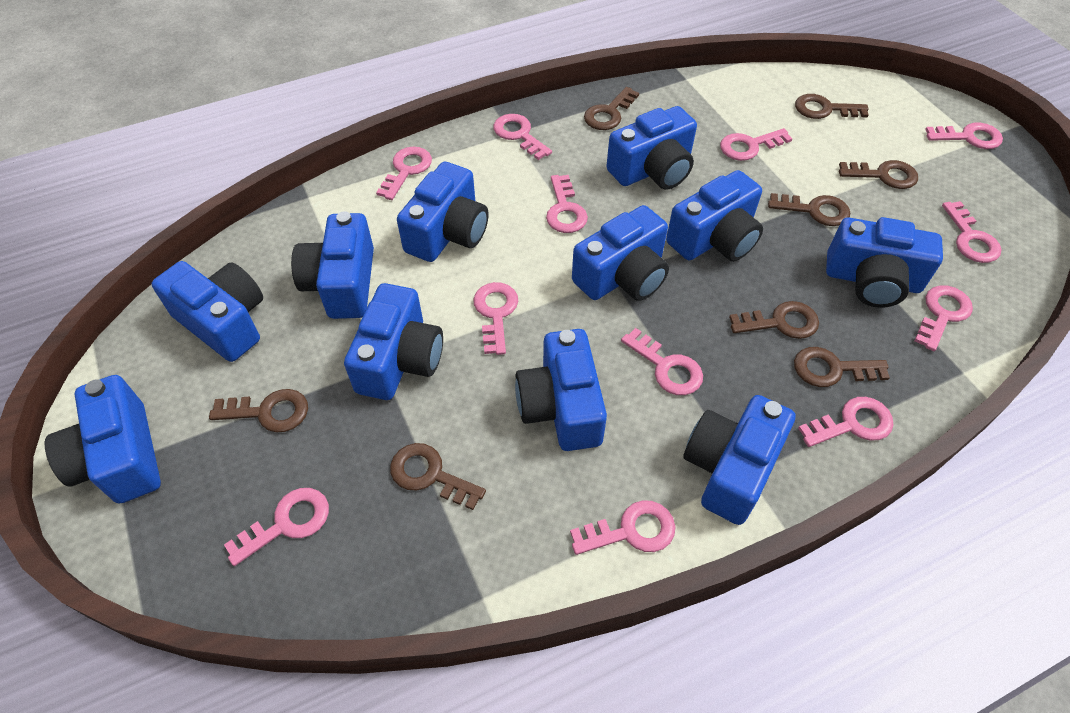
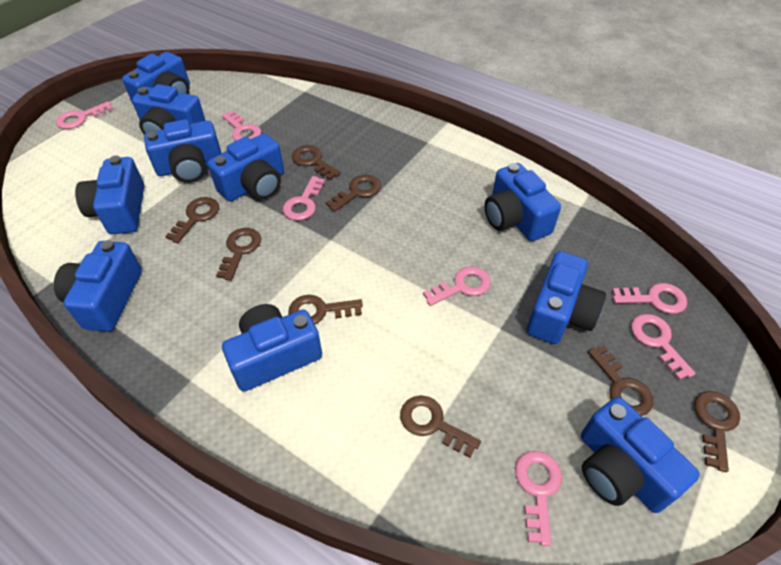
blue camera: 11 -> 10
pink key: 12 -> 7

